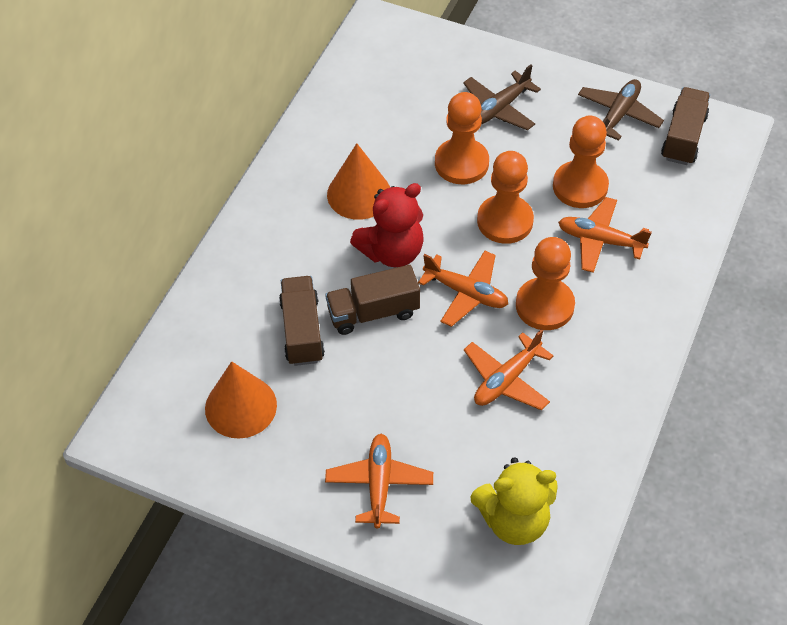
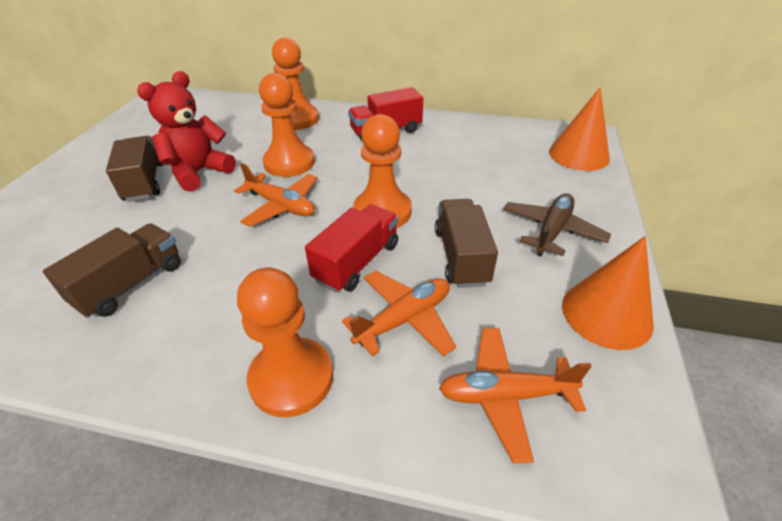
brown plane: 2 -> 1
orange plane: 4 -> 3
red truck: 0 -> 2
yellow teddy bear: 1 -> 0

